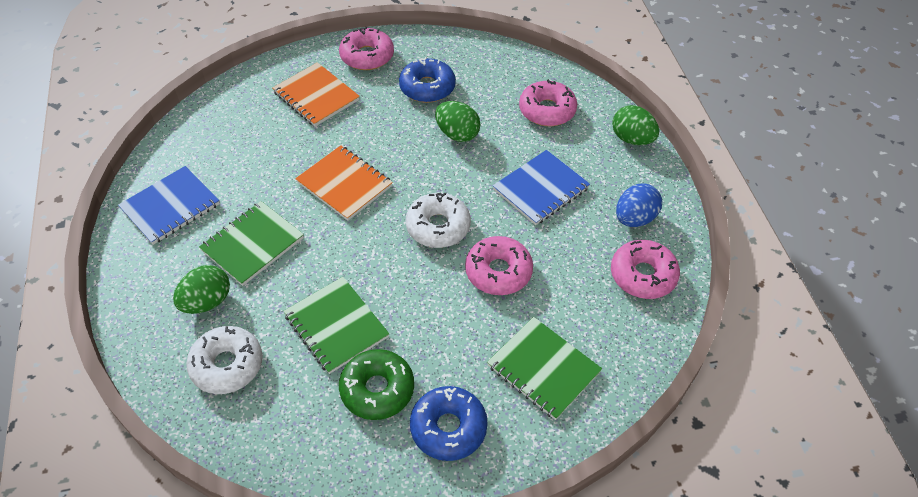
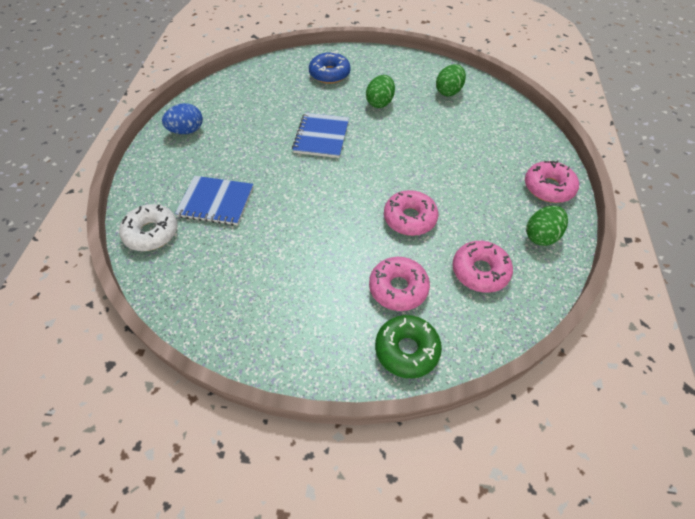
blue donut: 2 -> 1
green notebook: 3 -> 0
orange notebook: 2 -> 0
white donut: 2 -> 1

